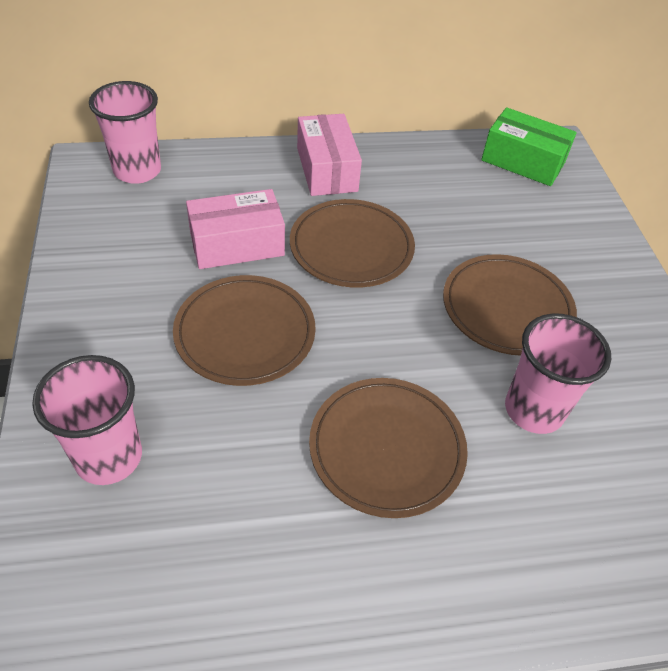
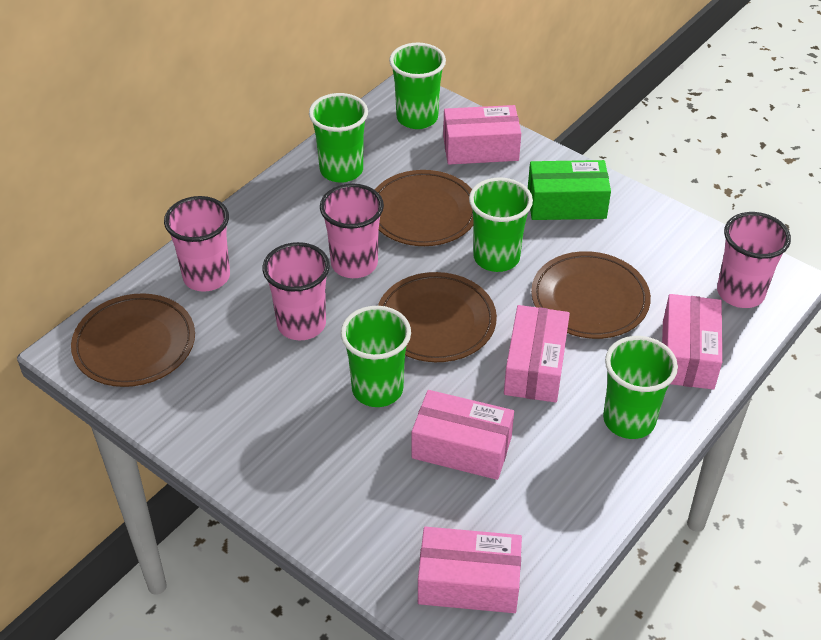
green cup: 0 -> 5
pink box: 2 -> 5
pink cup: 3 -> 4

